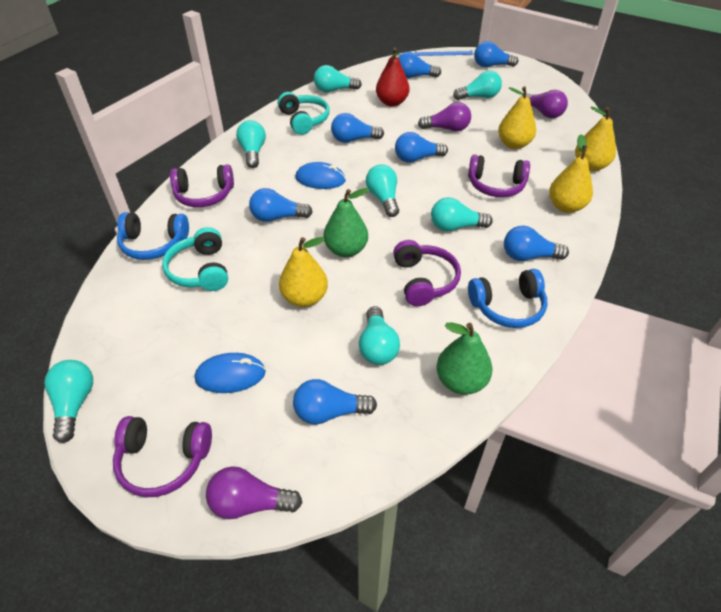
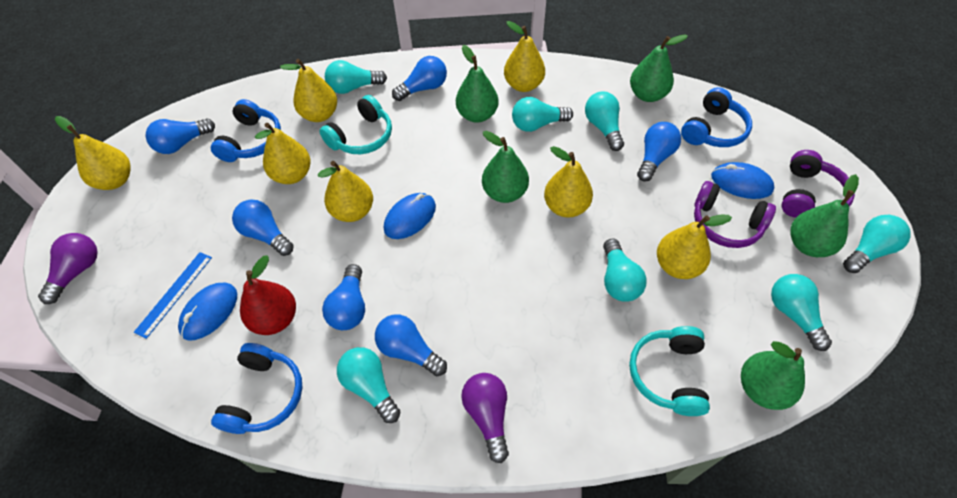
blue headphones: 2 -> 3
blue light bulb: 7 -> 6
blue mouse: 2 -> 3
green pear: 2 -> 5
purple headphones: 4 -> 2
purple light bulb: 3 -> 2
yellow pear: 4 -> 7

